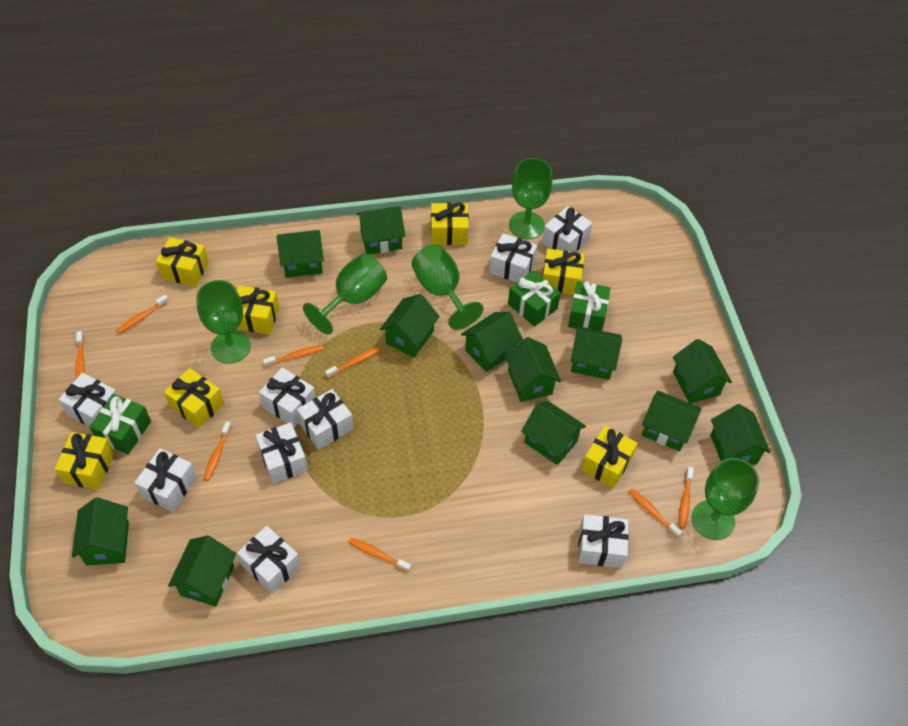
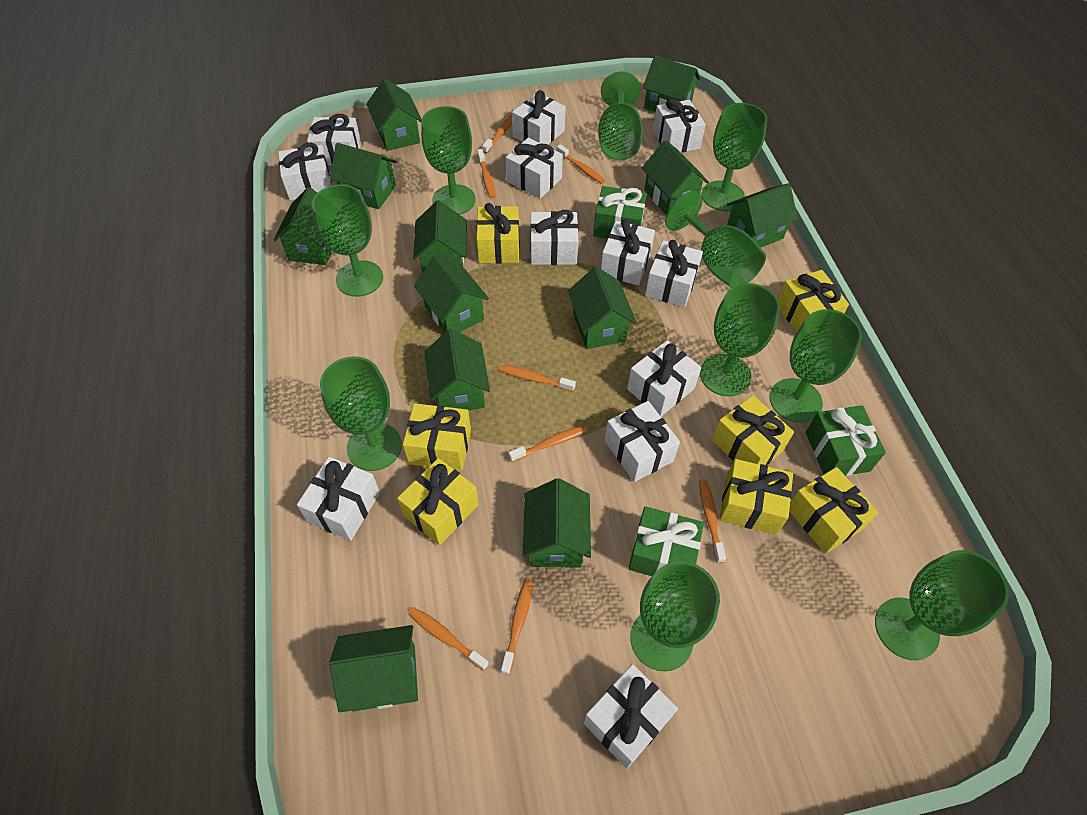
green goblet: 5 -> 10
white gift: 9 -> 12

